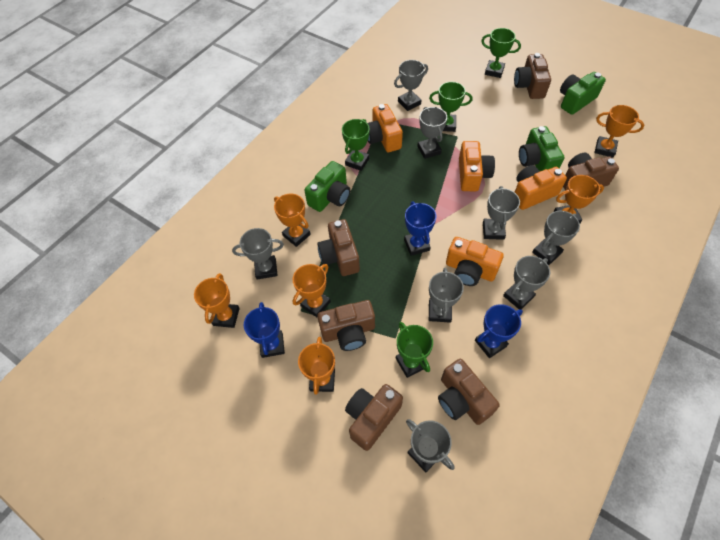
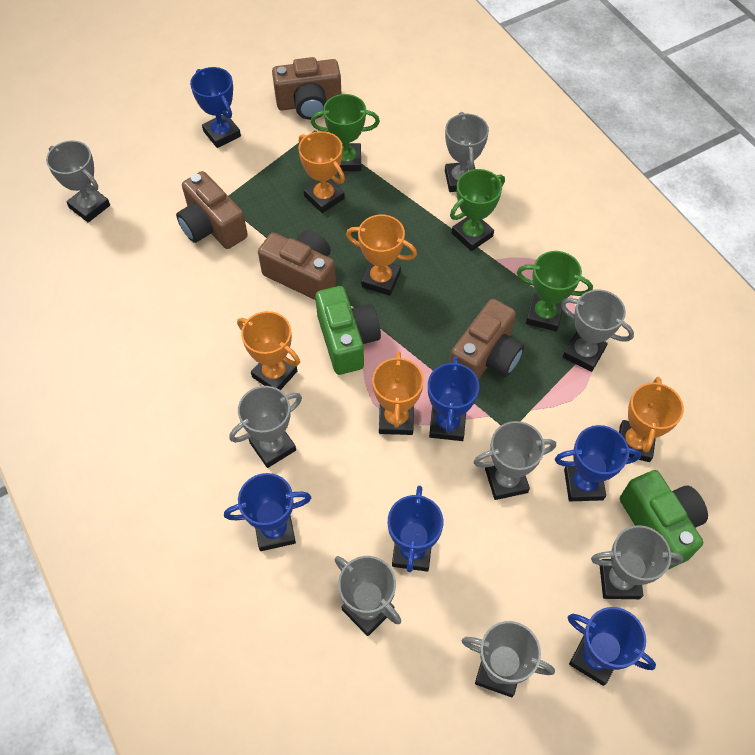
blue trophy: 3 -> 6
brown camera: 6 -> 4
green camera: 3 -> 2
green trophy: 4 -> 3
orange camera: 4 -> 0
orange trophy: 6 -> 5

